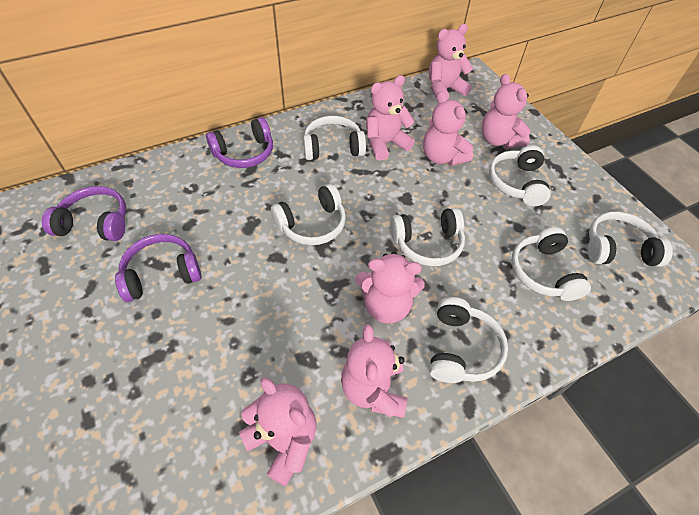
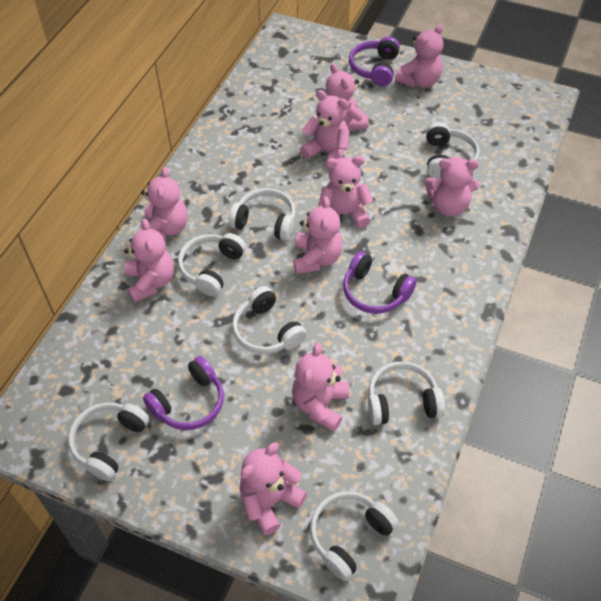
pink teddy bear: 7 -> 10

